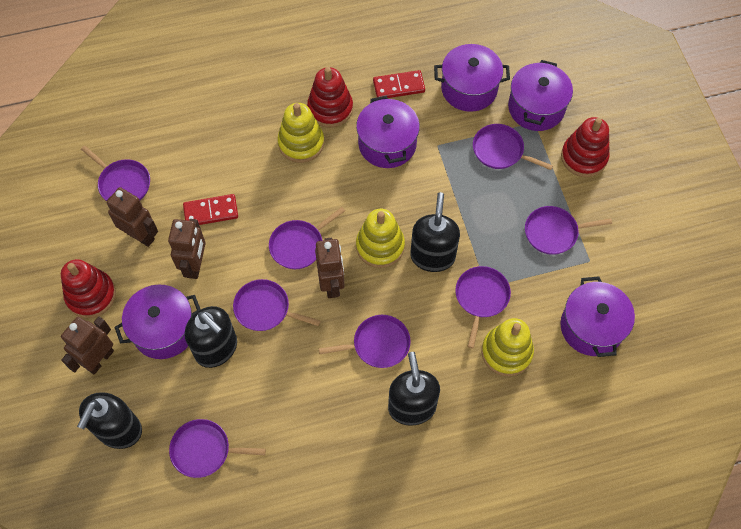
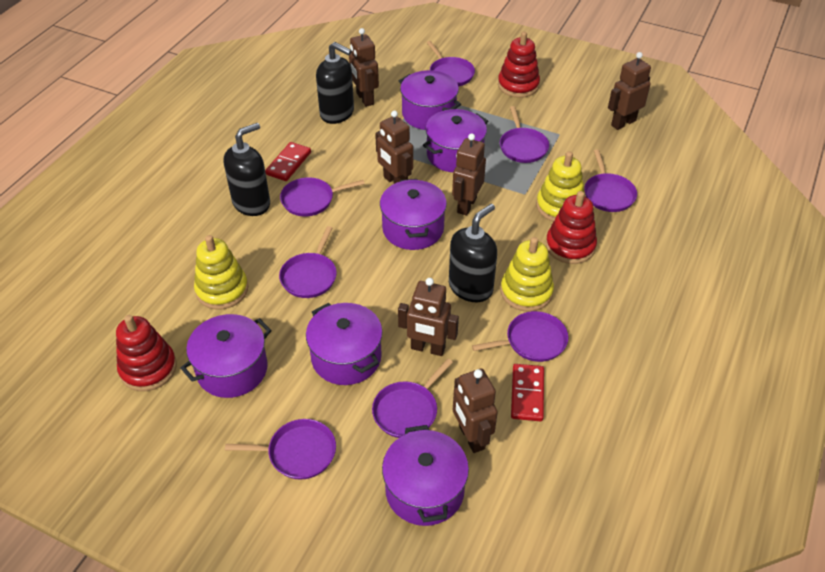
black soap dispenser: 4 -> 3
brown robot: 4 -> 6
purple pot: 5 -> 6

